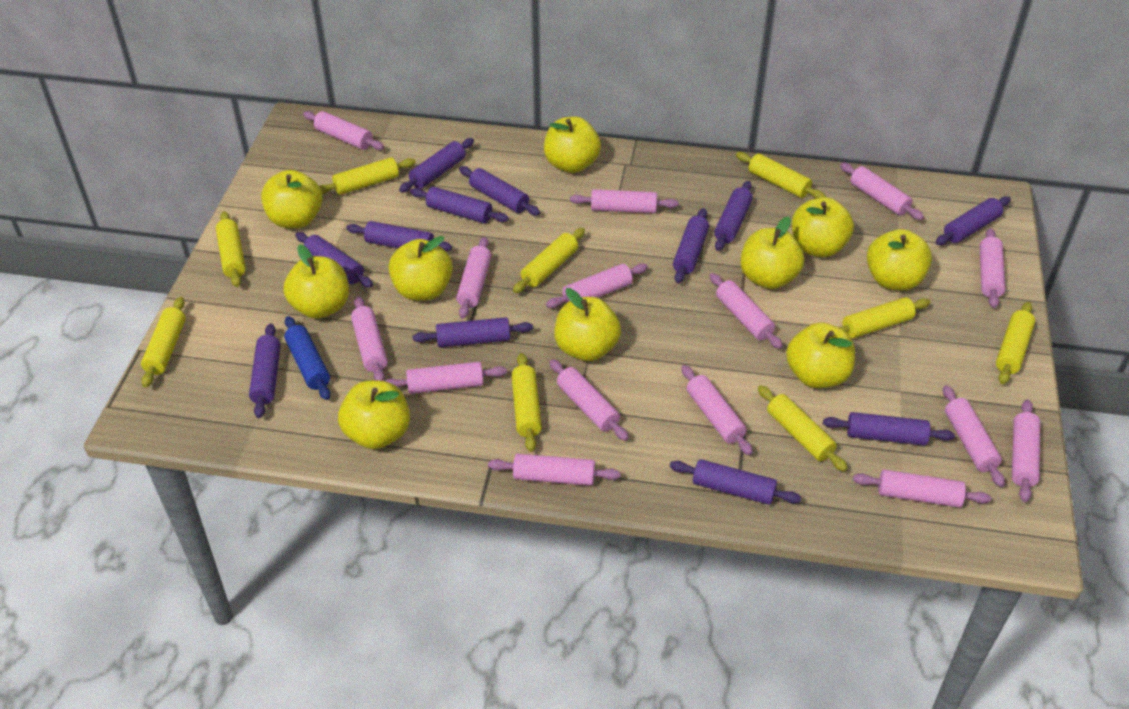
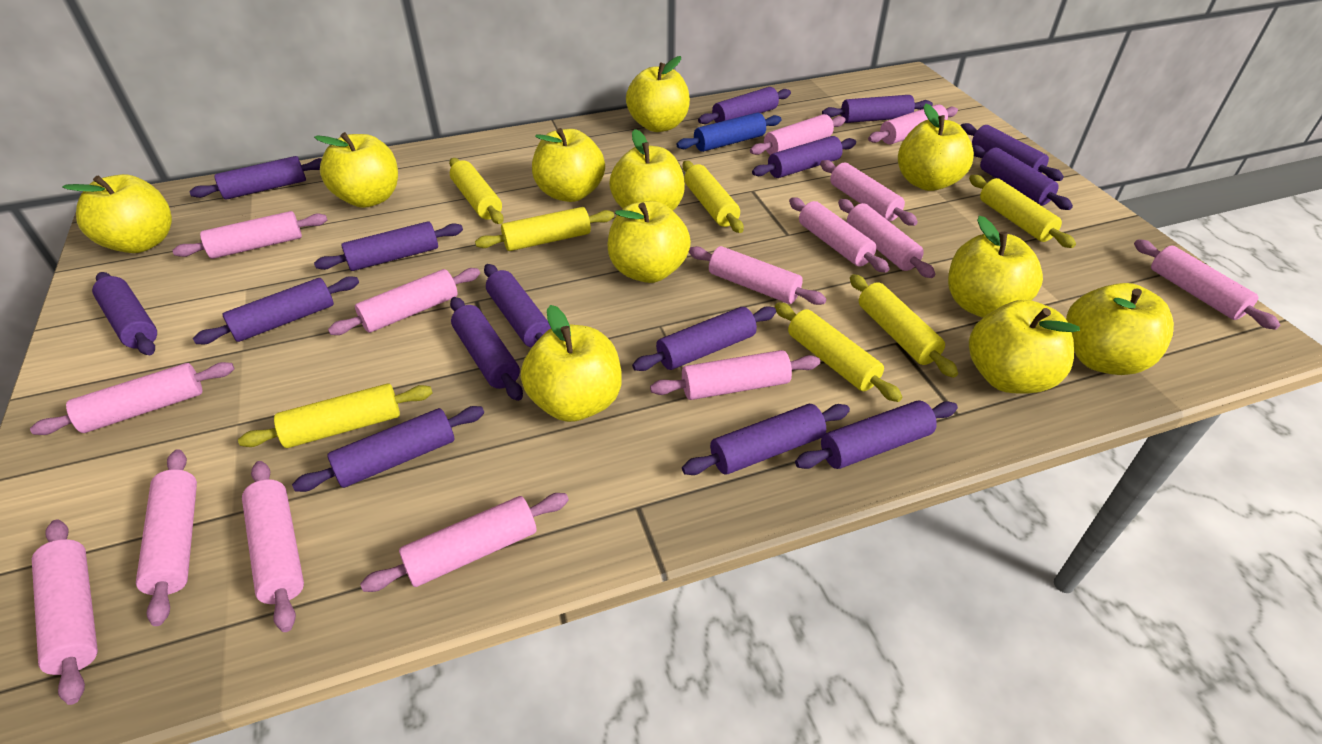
purple rolling pin: 12 -> 15
yellow apple: 10 -> 11
yellow rolling pin: 9 -> 7

